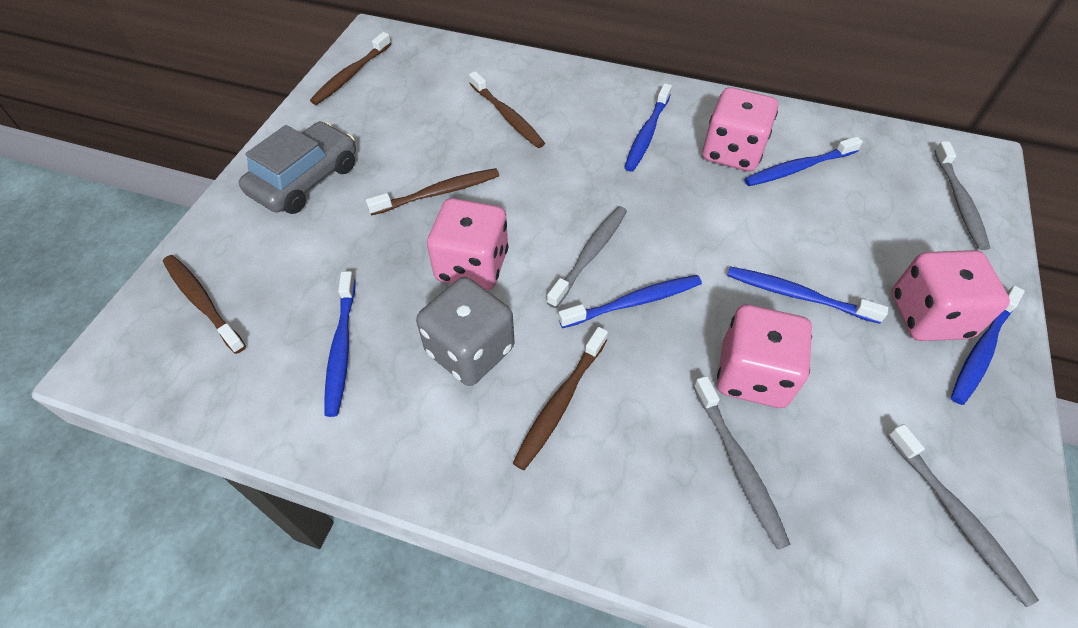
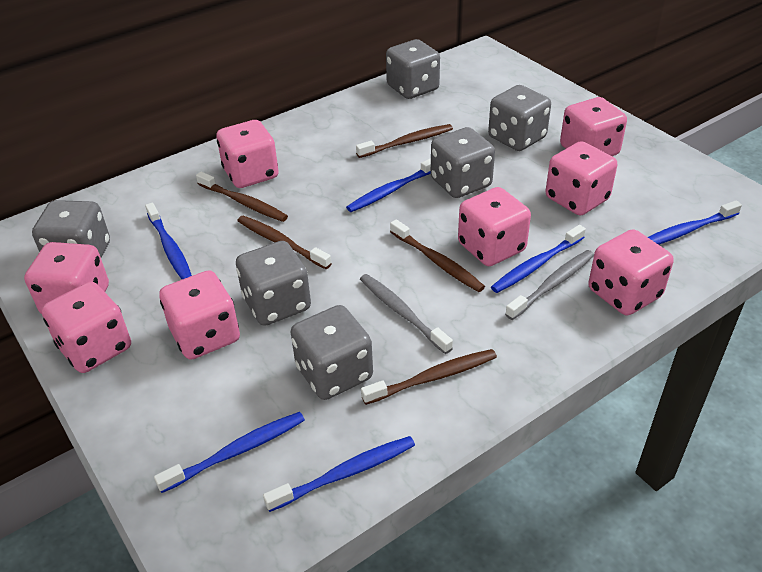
grey car: 1 -> 0
grey dice: 1 -> 6
grey toothbrush: 4 -> 2
pink dice: 4 -> 8

